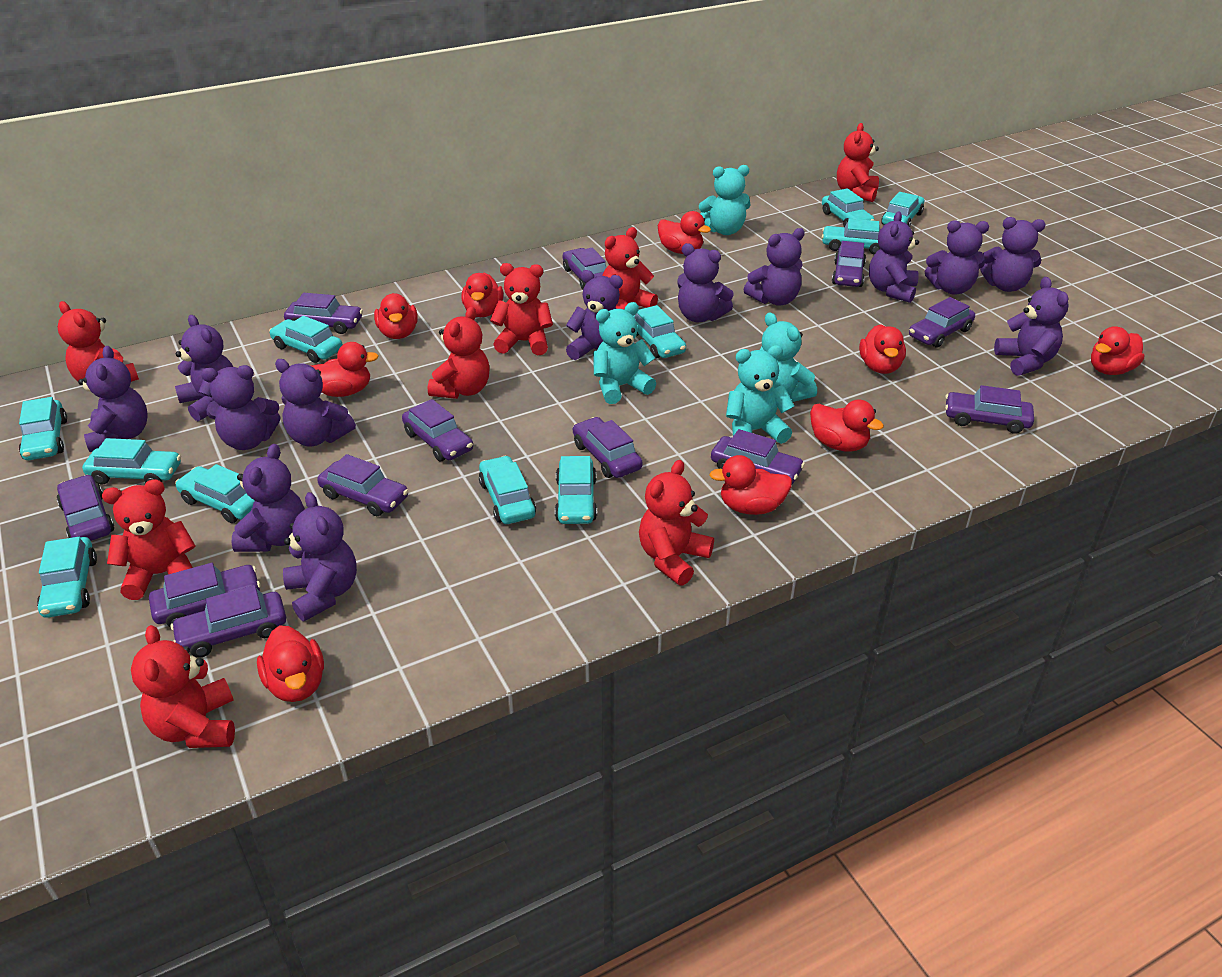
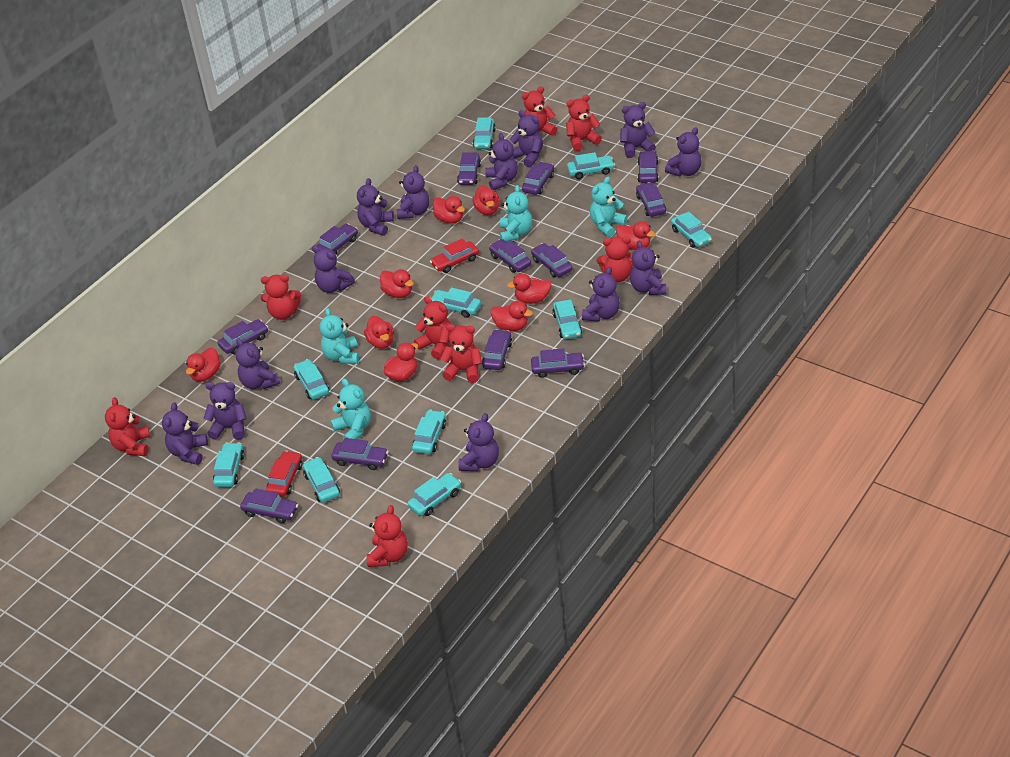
red car: 0 -> 2
turquoise car: 11 -> 10

